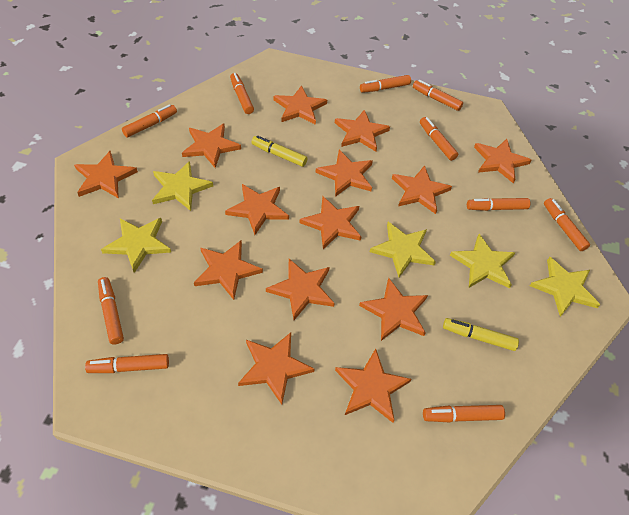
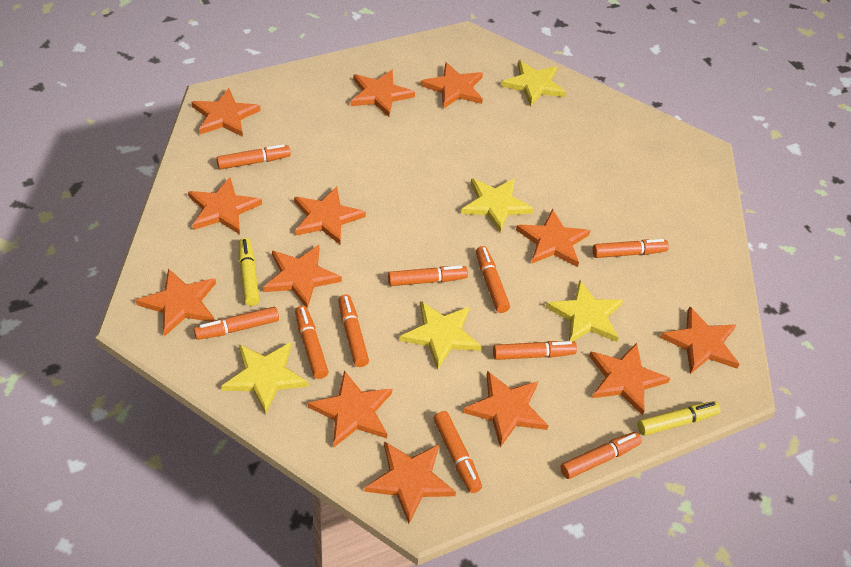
orange star: 14 -> 13

